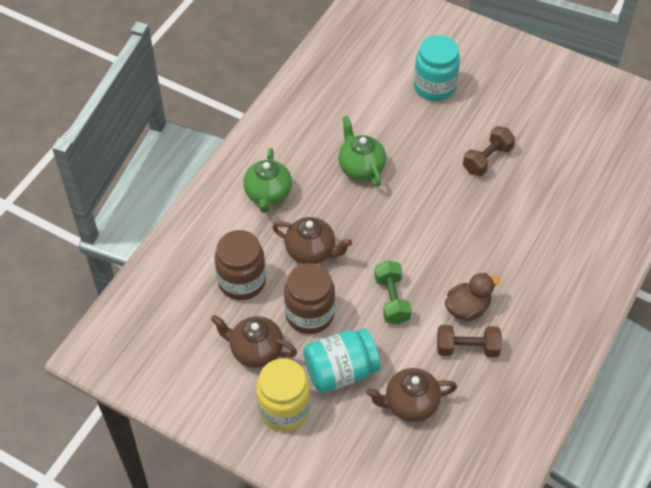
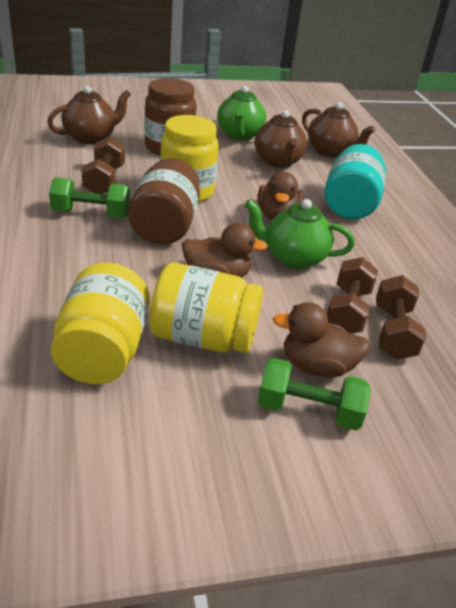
brown duck: 1 -> 3
brown dumbbell: 2 -> 3
green dumbbell: 1 -> 2
turquoise jar: 2 -> 1
yellow jar: 1 -> 3

